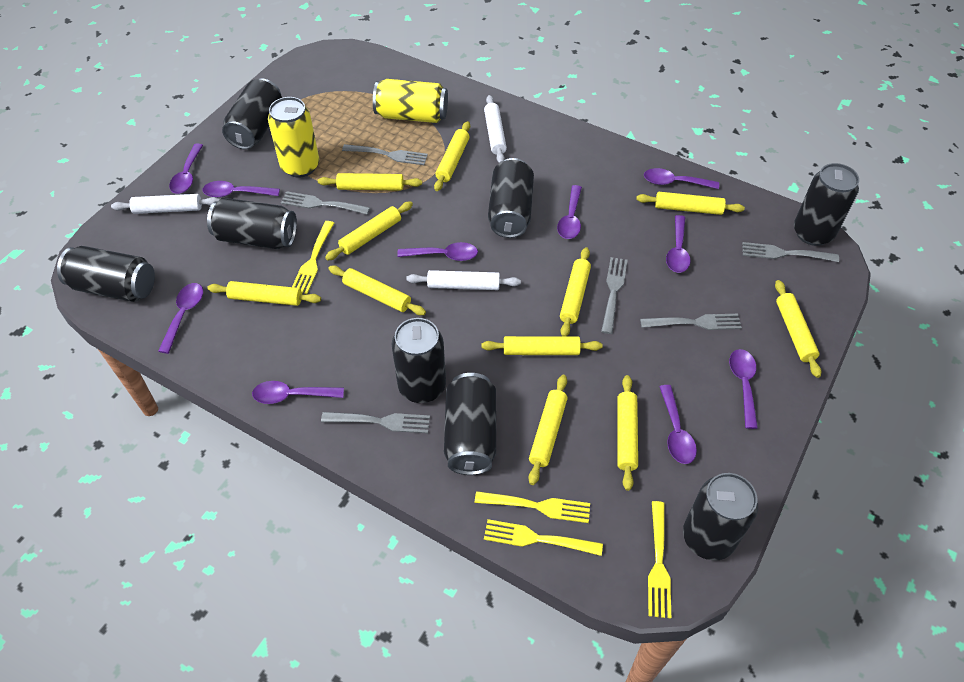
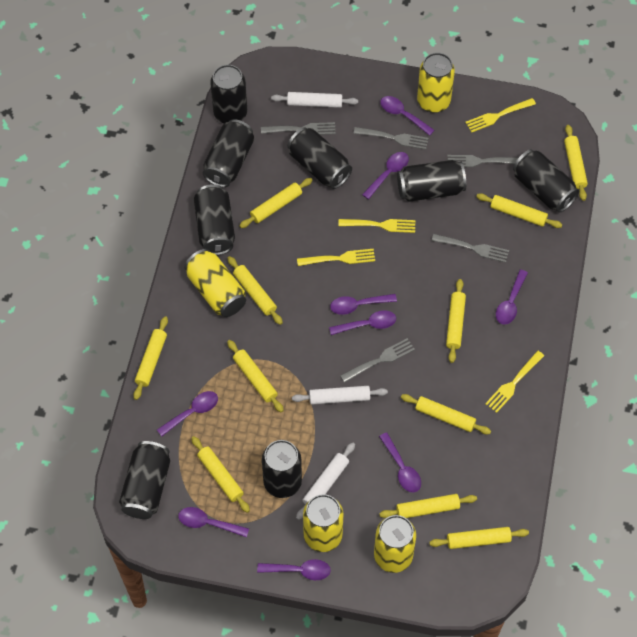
grey fork: 6 -> 5
purple spoon: 10 -> 9
yellow can: 2 -> 4

